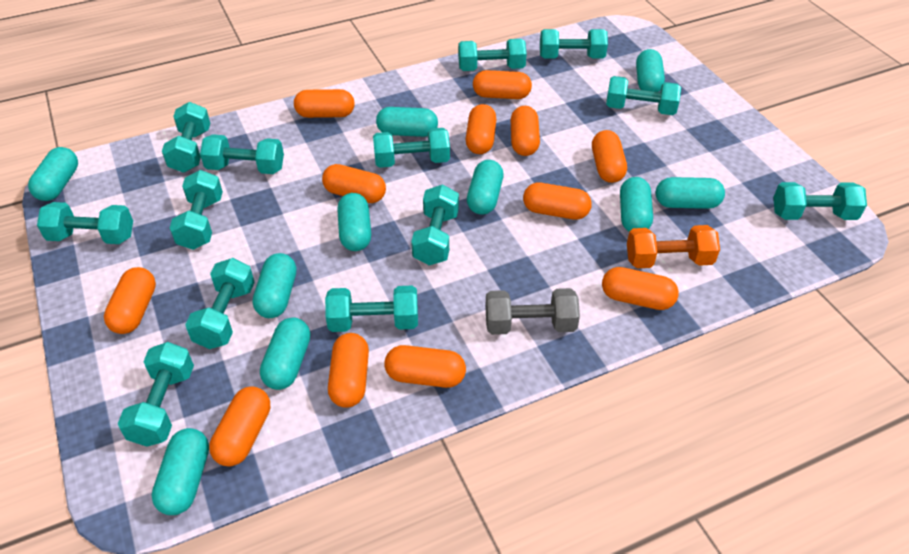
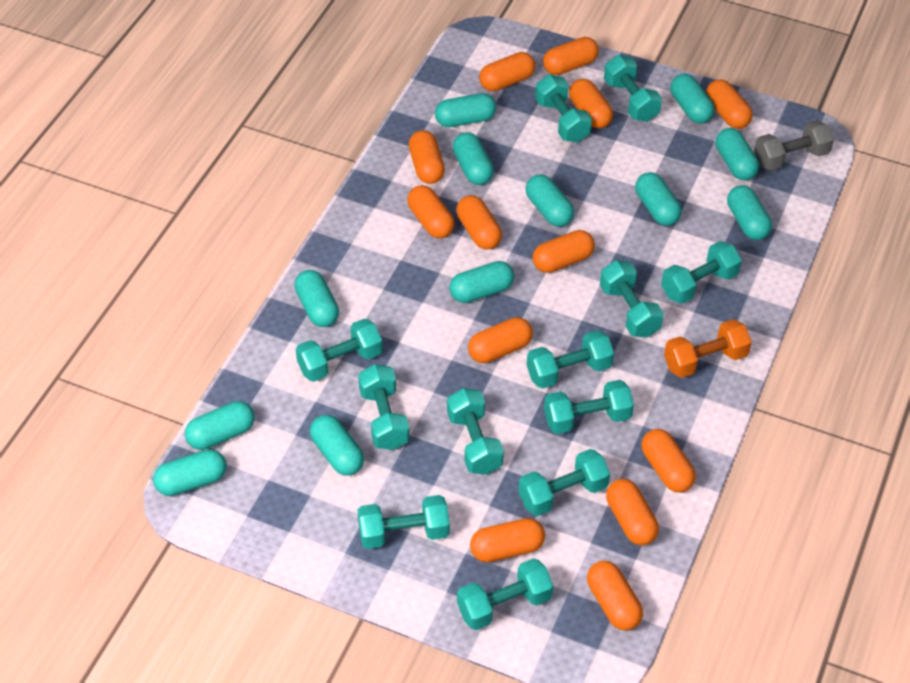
orange capsule: 12 -> 13
turquoise capsule: 10 -> 12
turquoise dumbbell: 13 -> 12

